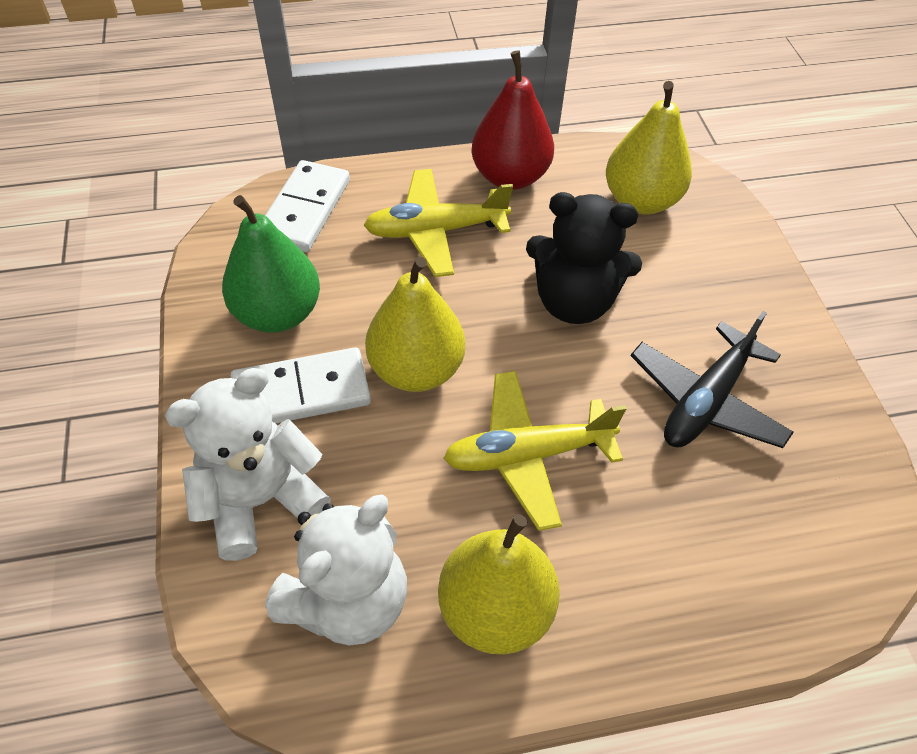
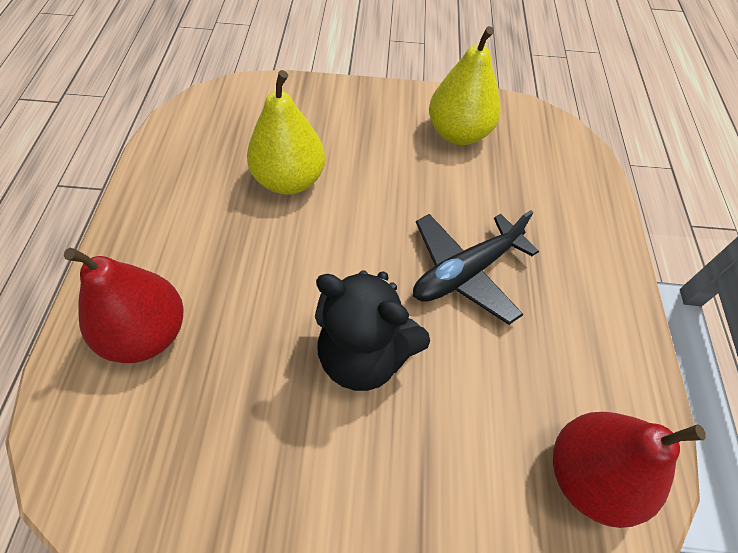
green pear: 1 -> 0
red pear: 1 -> 2
white domino: 2 -> 0
white teddy bear: 2 -> 0
yellow pear: 3 -> 2
yellow plane: 2 -> 0

